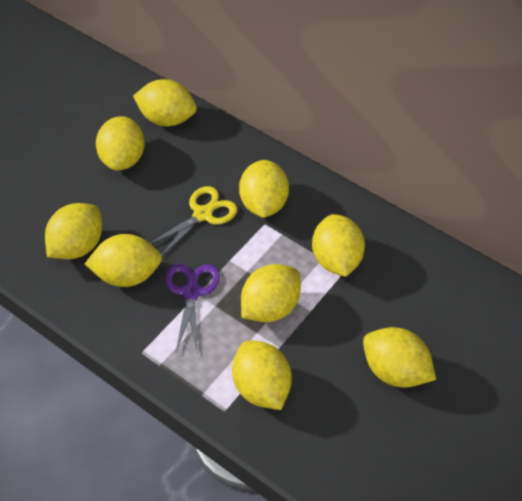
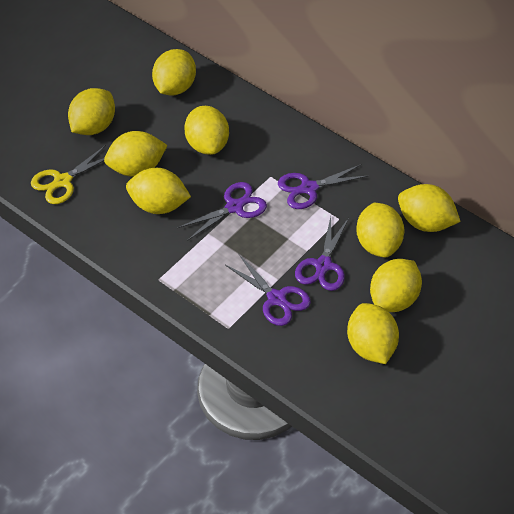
purple scissors: 1 -> 4

